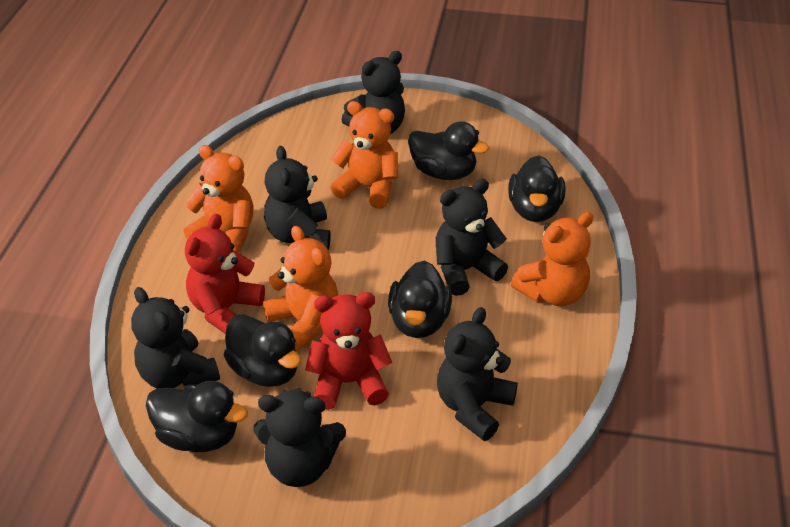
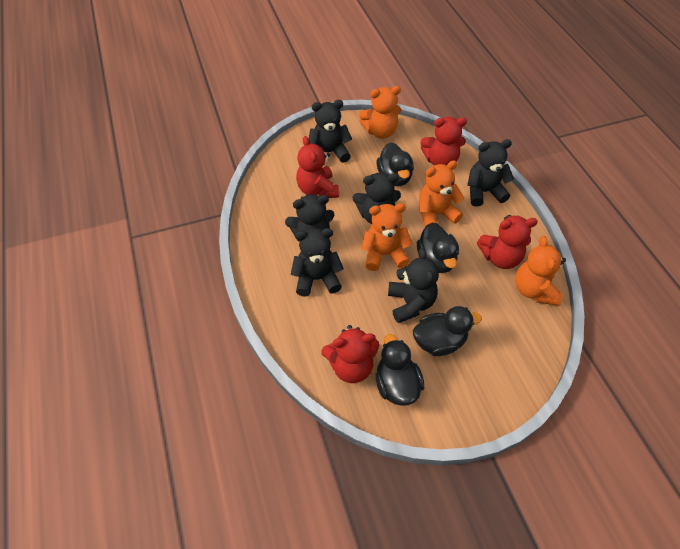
black duck: 5 -> 4
red teddy bear: 2 -> 4

